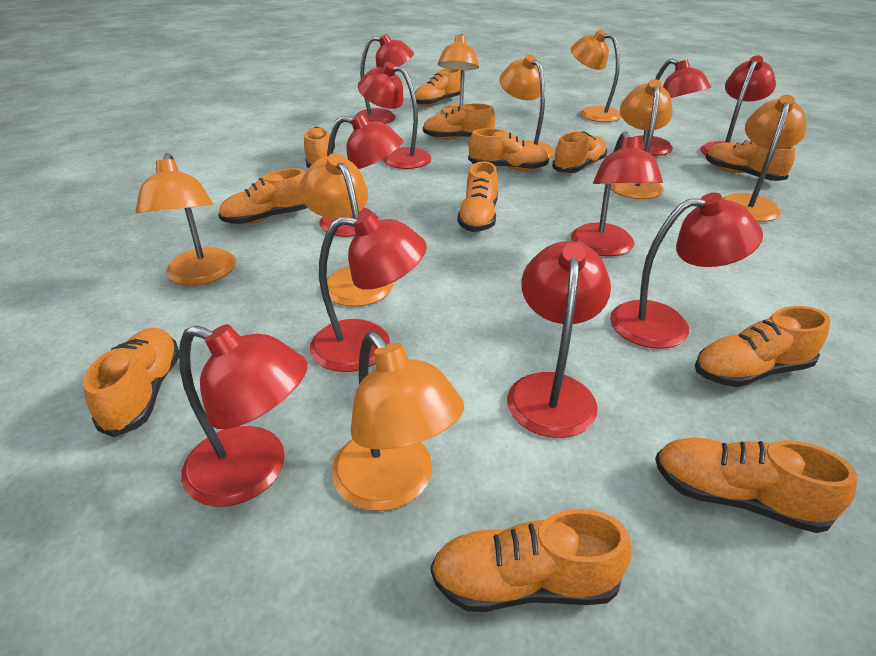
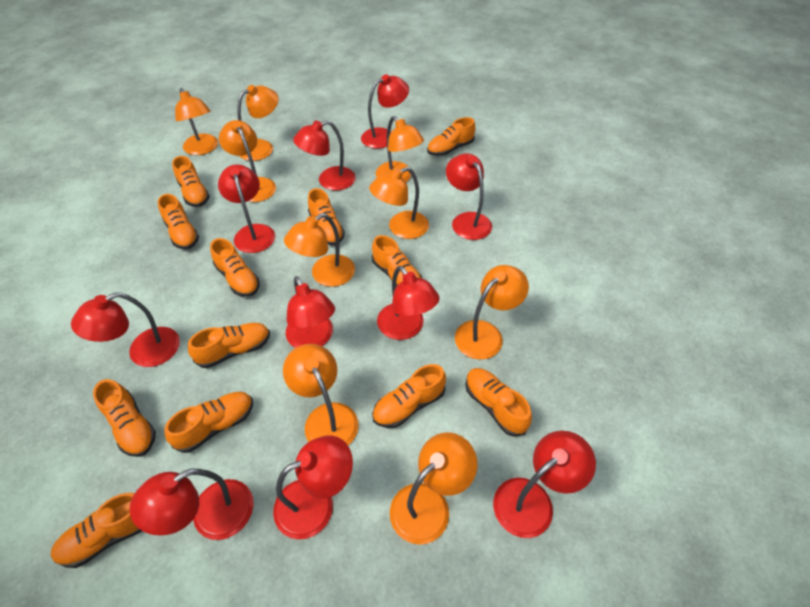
orange lamp: 8 -> 9

